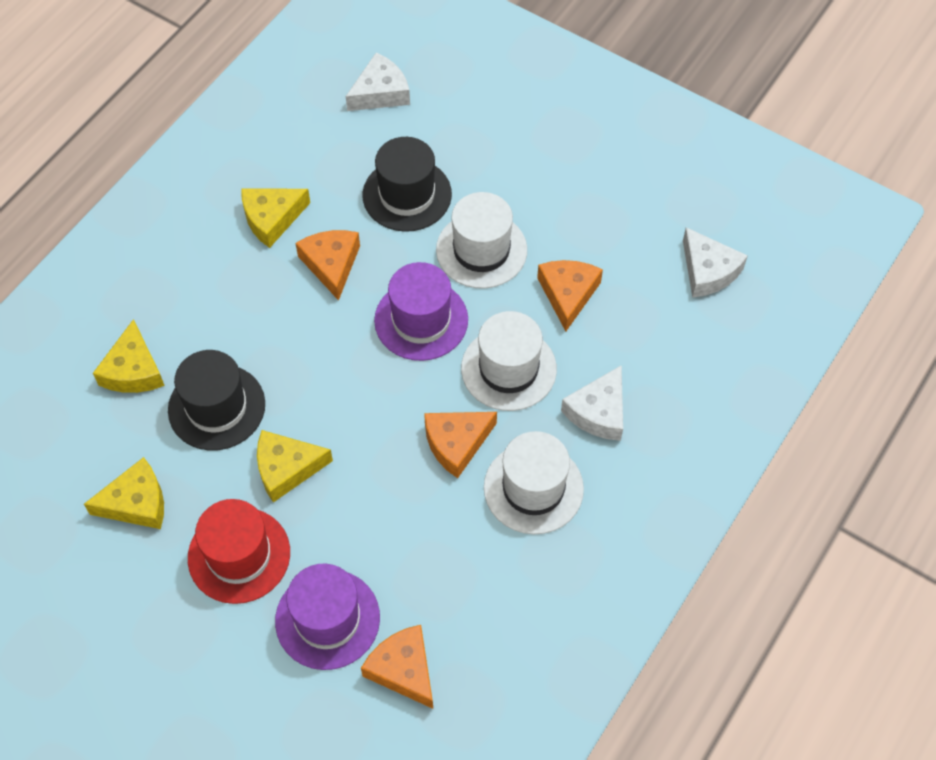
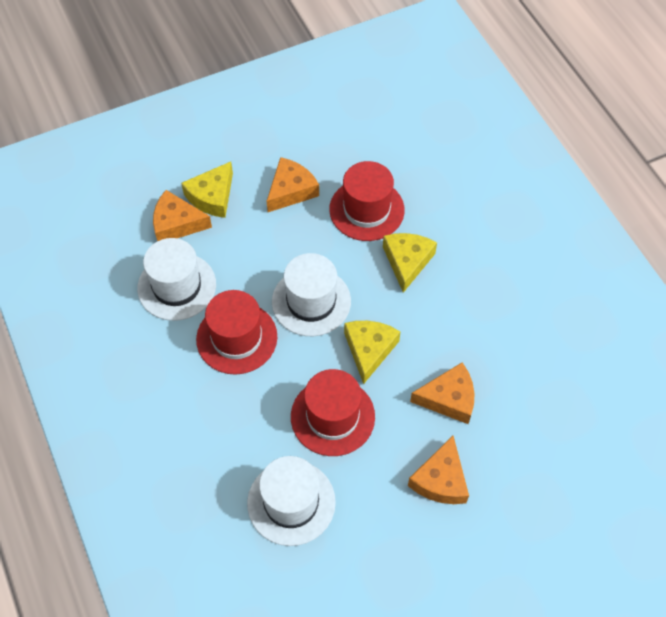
black hat: 2 -> 0
purple hat: 2 -> 0
red hat: 1 -> 3
white cheese: 3 -> 0
yellow cheese: 4 -> 3

